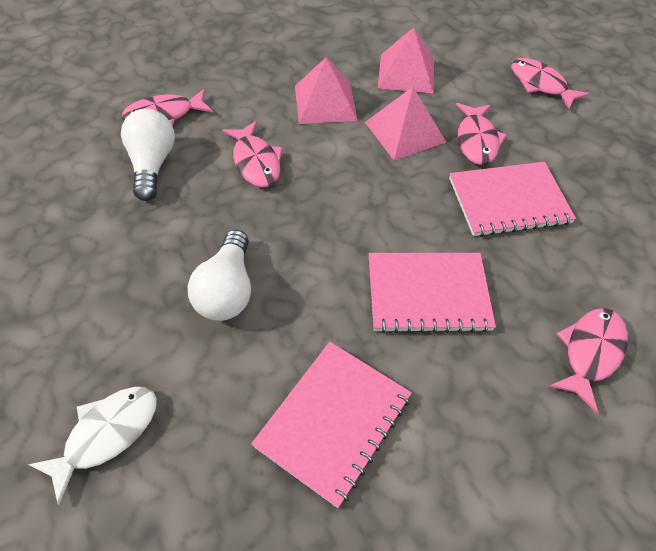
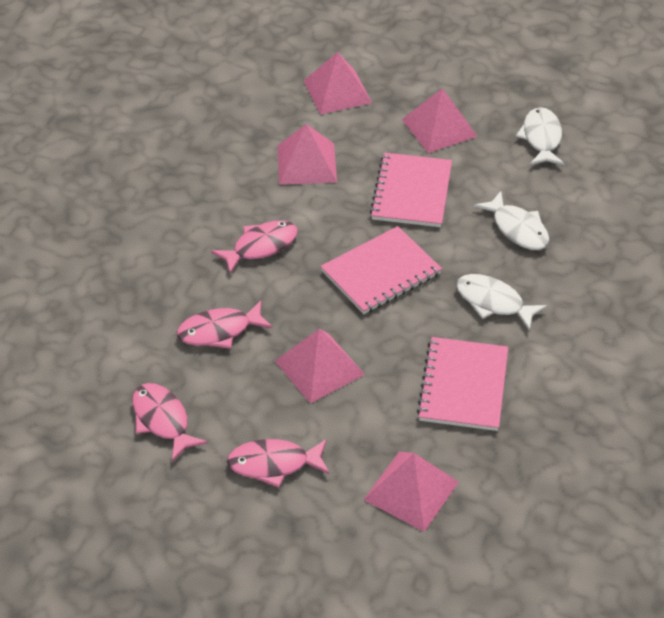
pink fish: 5 -> 4
pink pyramid: 3 -> 5
white fish: 1 -> 3
white light bulb: 2 -> 0

